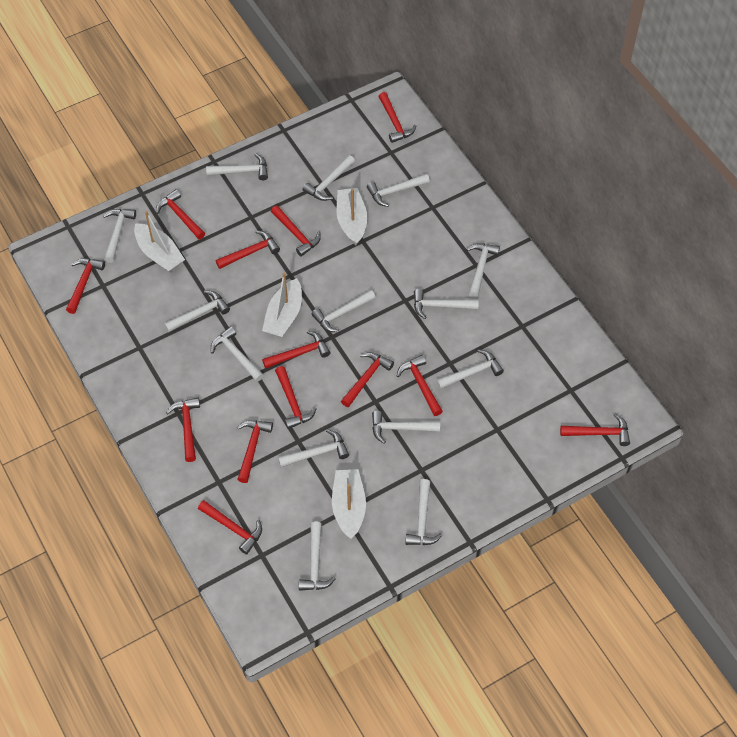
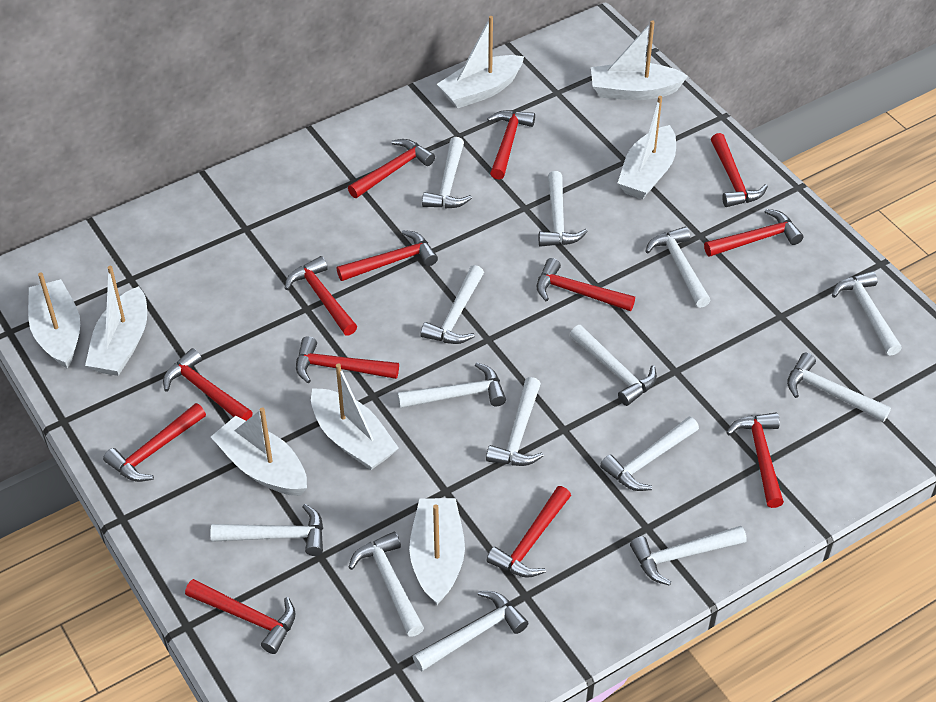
white boat: 4 -> 8

